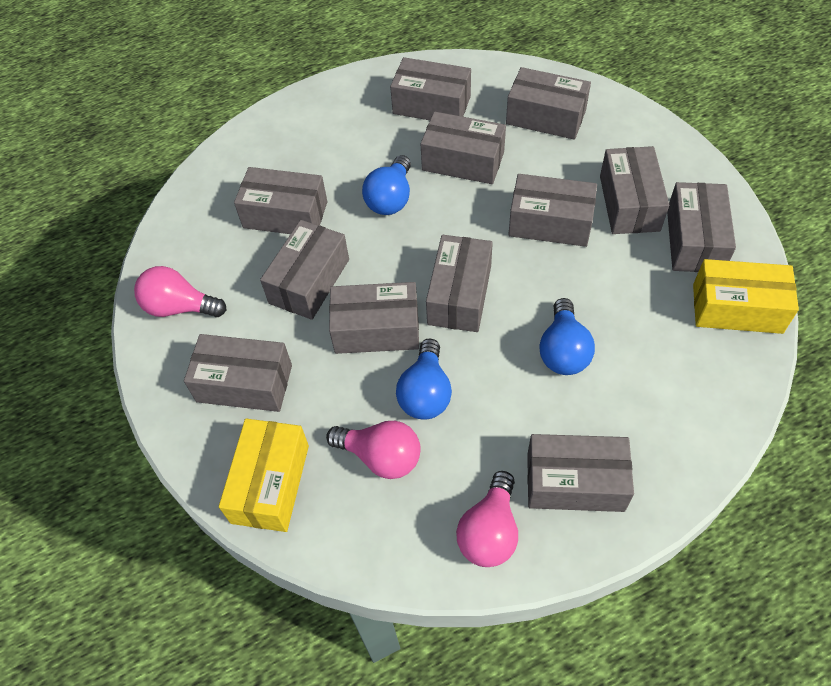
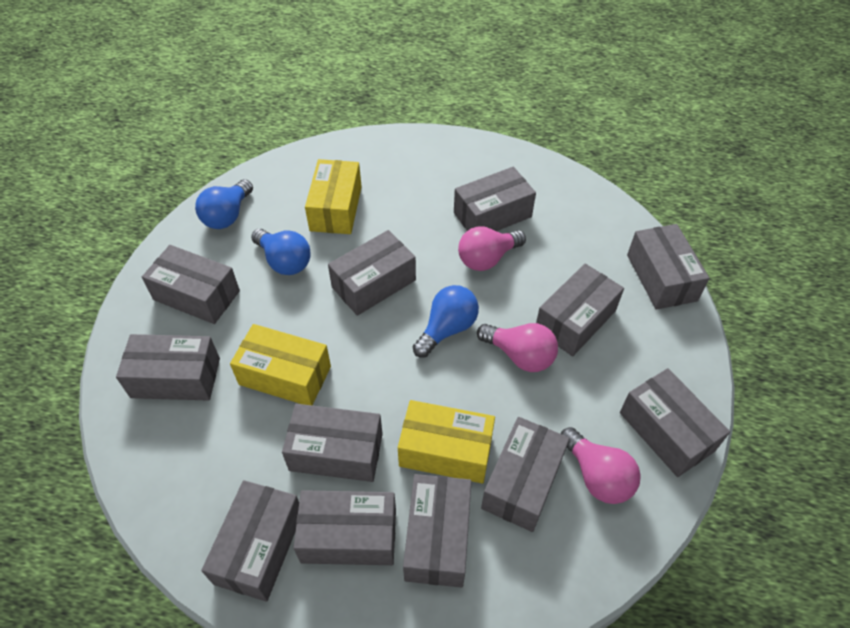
yellow box: 2 -> 3

